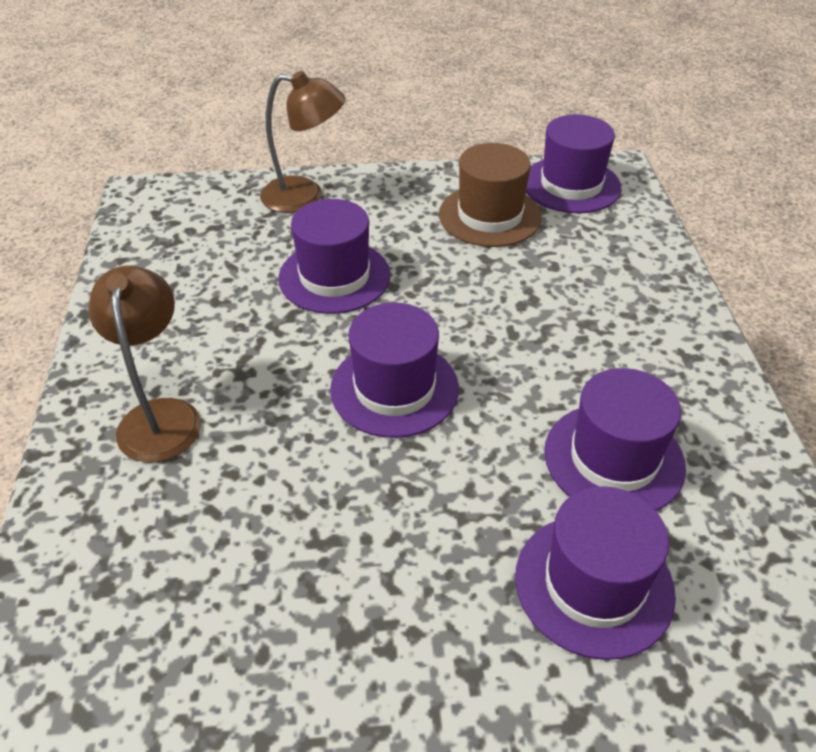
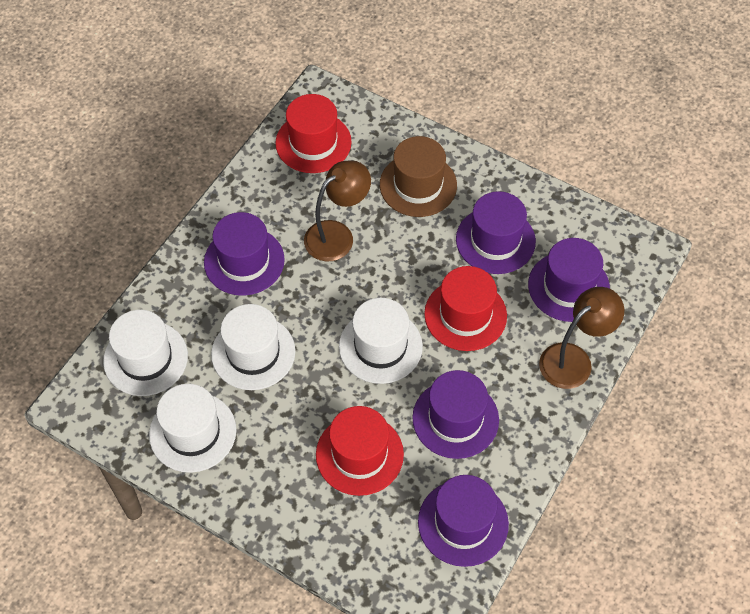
red hat: 0 -> 3
white hat: 0 -> 4

